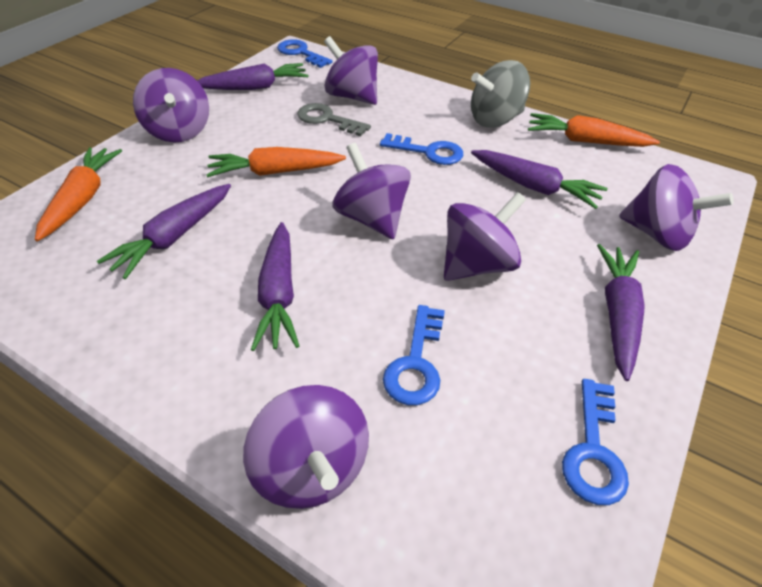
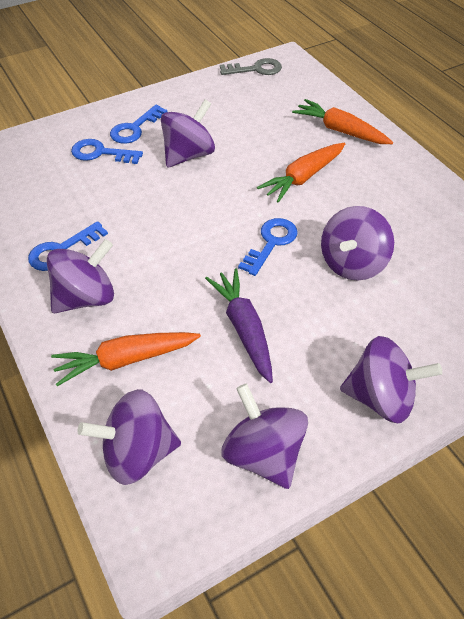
grey spinning top: 1 -> 0
purple carrot: 5 -> 1

